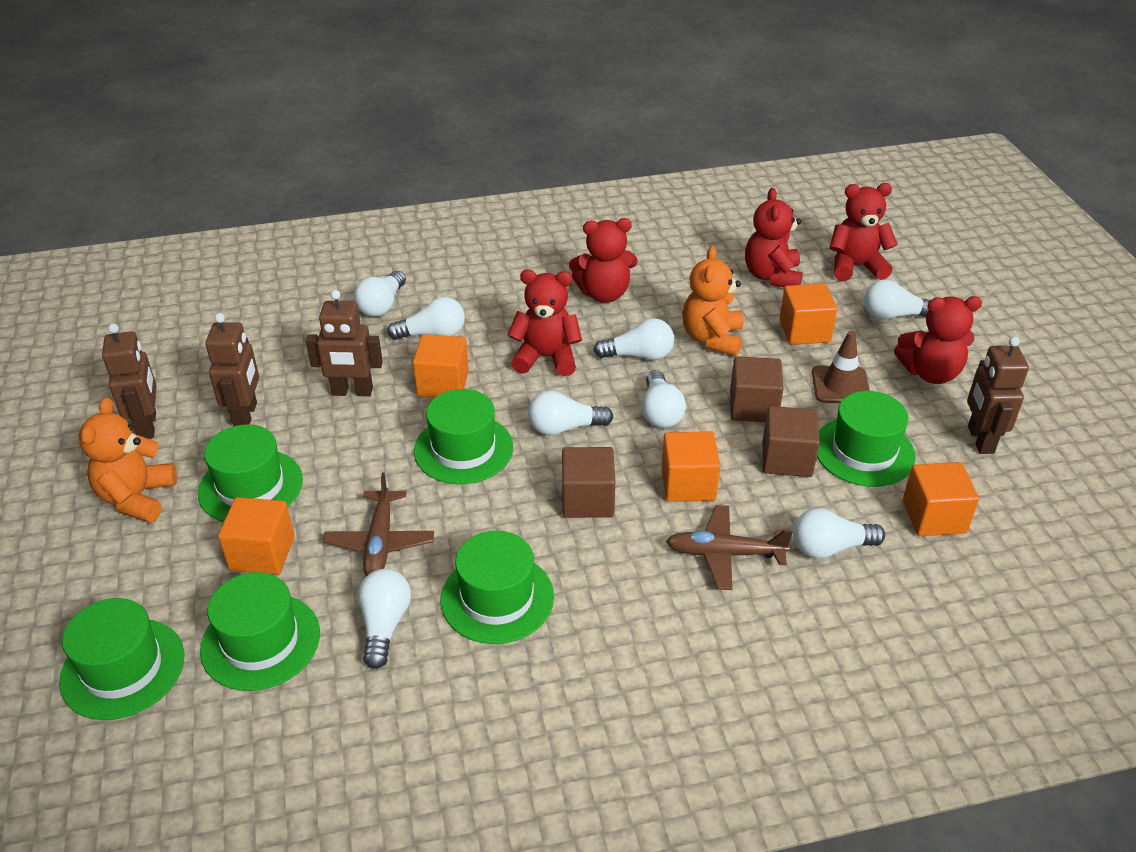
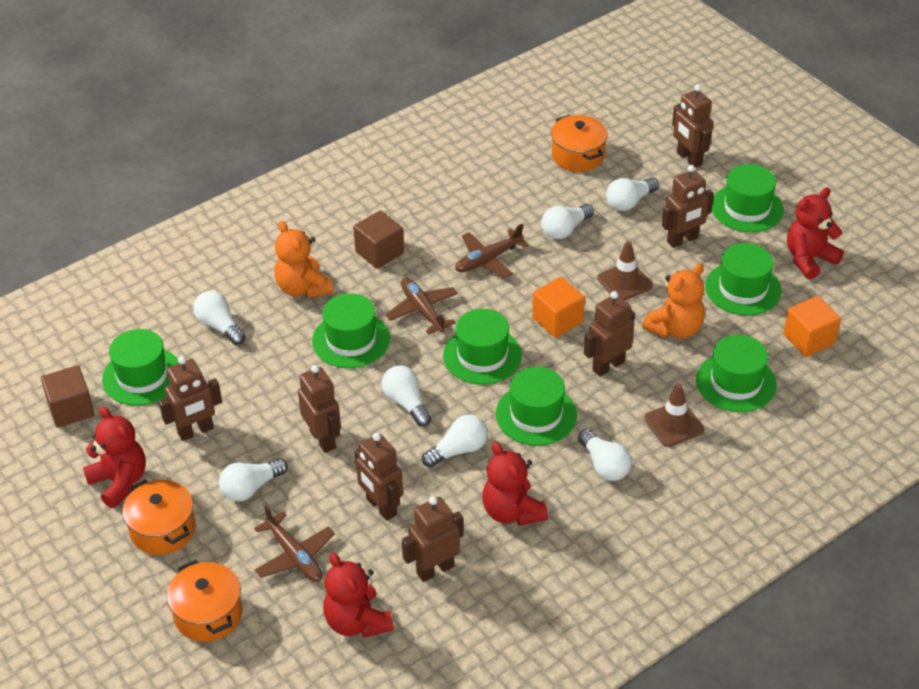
brown cube: 3 -> 2
brown plane: 2 -> 3
brown robot: 4 -> 7
brown traffic cone: 1 -> 2
green hat: 6 -> 7
orange cube: 5 -> 2
orange pot: 0 -> 3
red teddy bear: 5 -> 4
white light bulb: 8 -> 7

